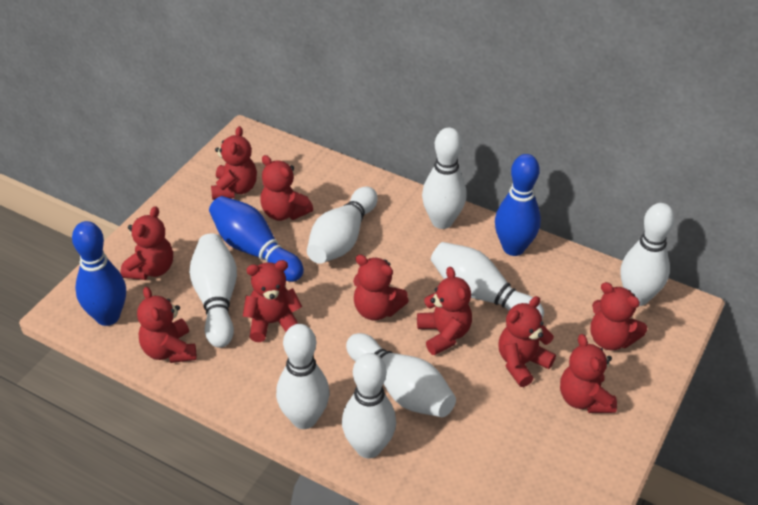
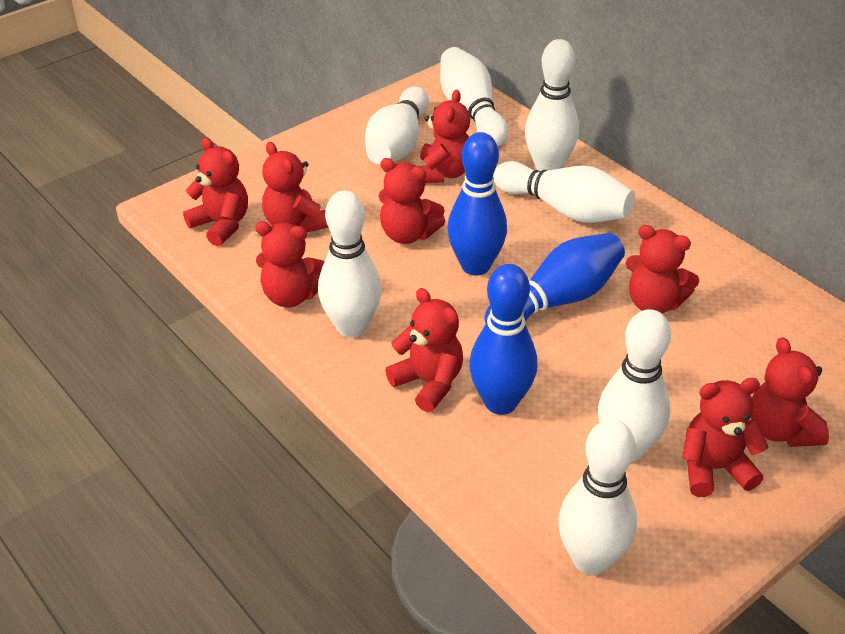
red teddy bear: 10 -> 9
white bowling pin: 8 -> 7

